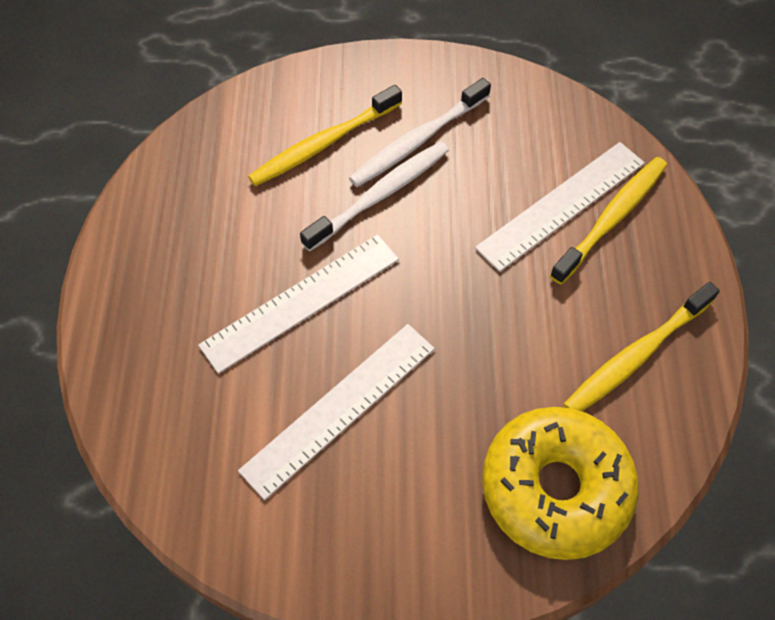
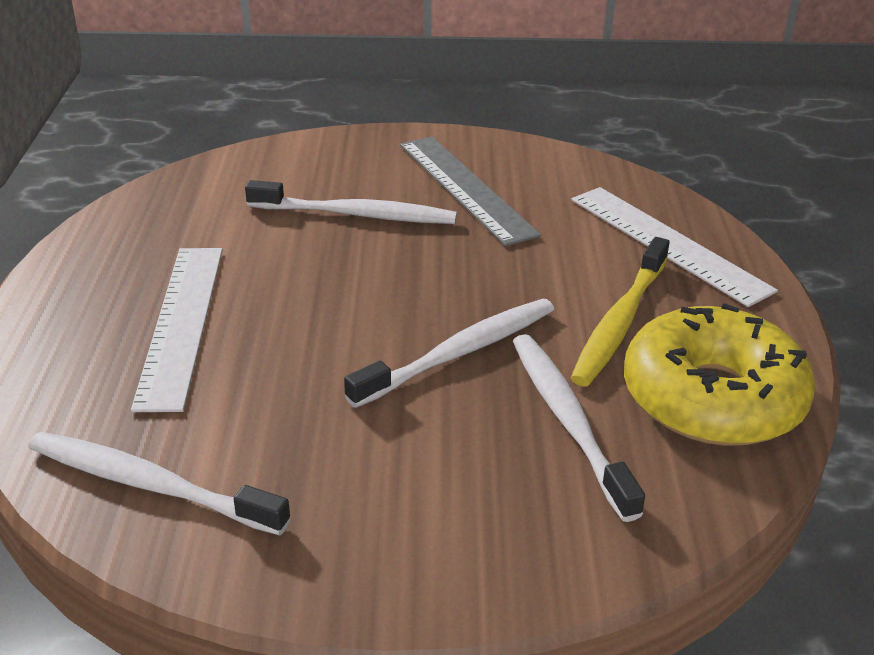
grey ruler: 0 -> 1
white ruler: 3 -> 2
white toothbrush: 2 -> 4
yellow toothbrush: 3 -> 1

